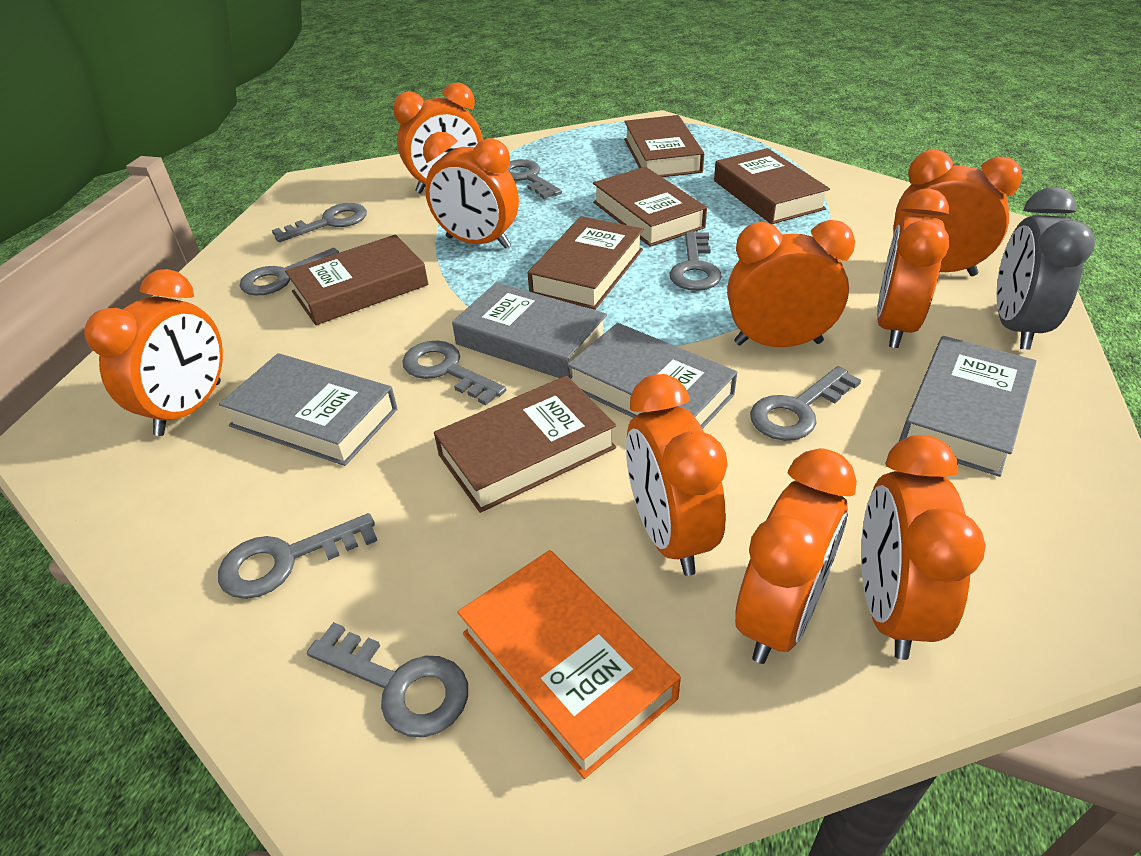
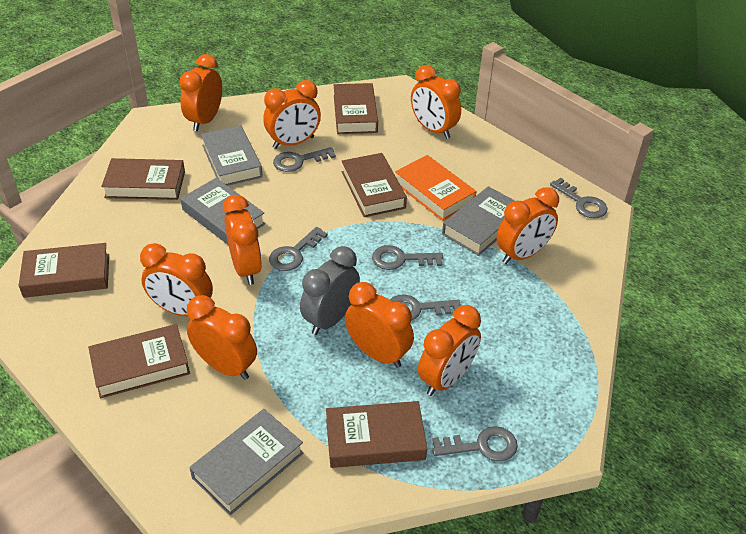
grey key: 8 -> 6

